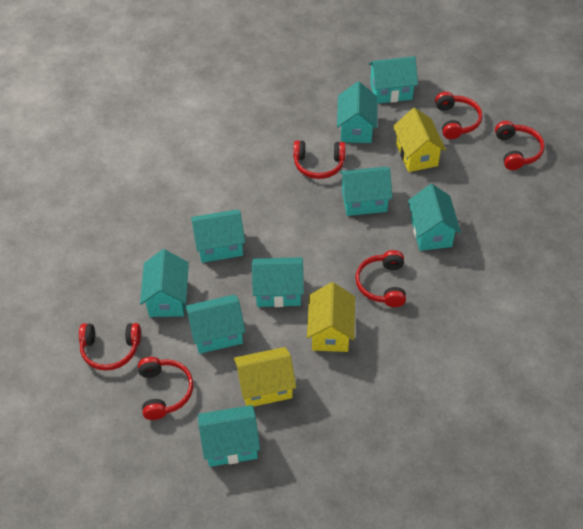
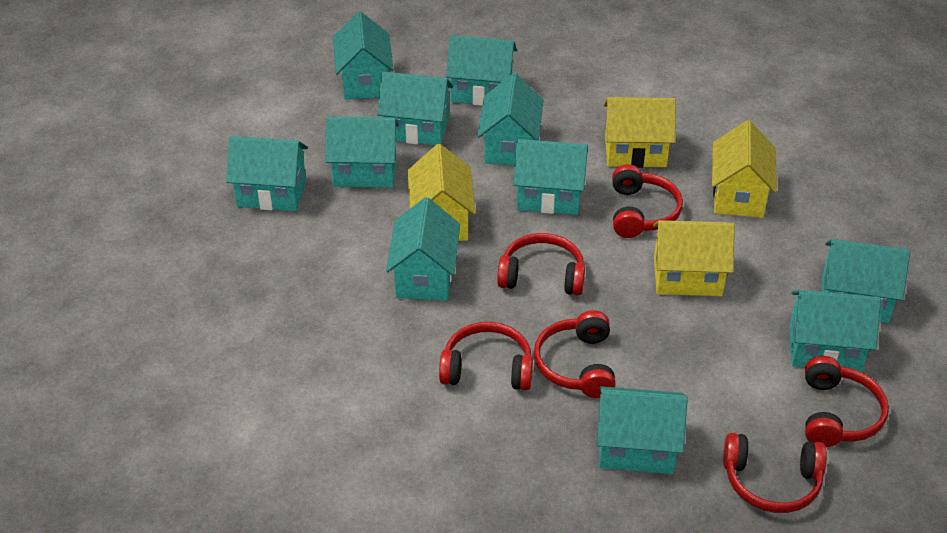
turquoise house: 9 -> 11
yellow house: 3 -> 4

